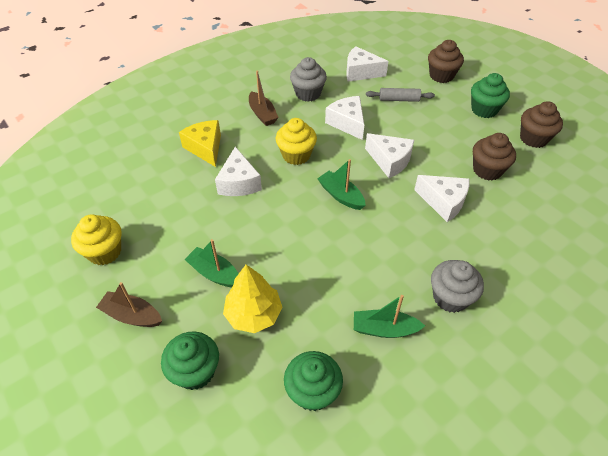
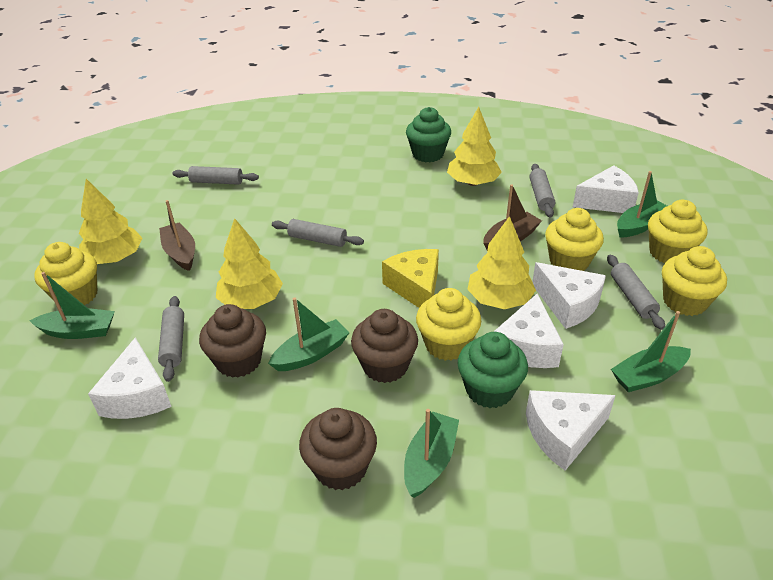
green boat: 3 -> 5
green cupcake: 3 -> 2
grey cupcake: 2 -> 0
grey rolling pin: 1 -> 5
yellow cupcake: 2 -> 5
yellow tree: 1 -> 4

